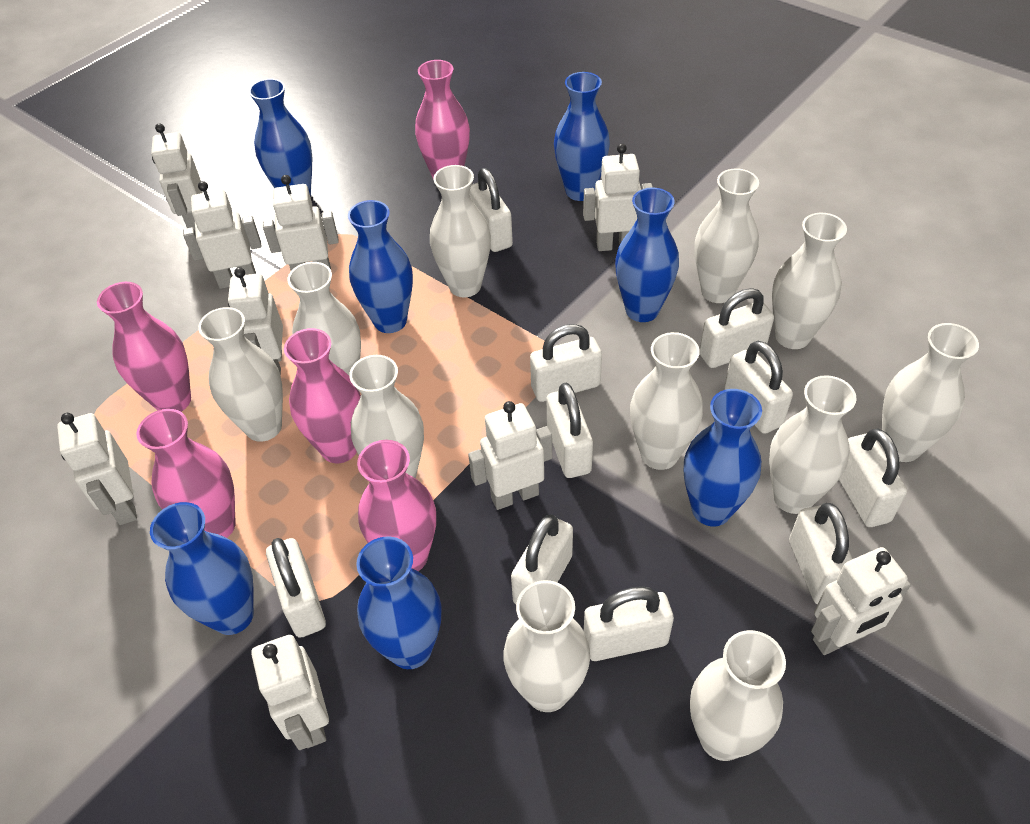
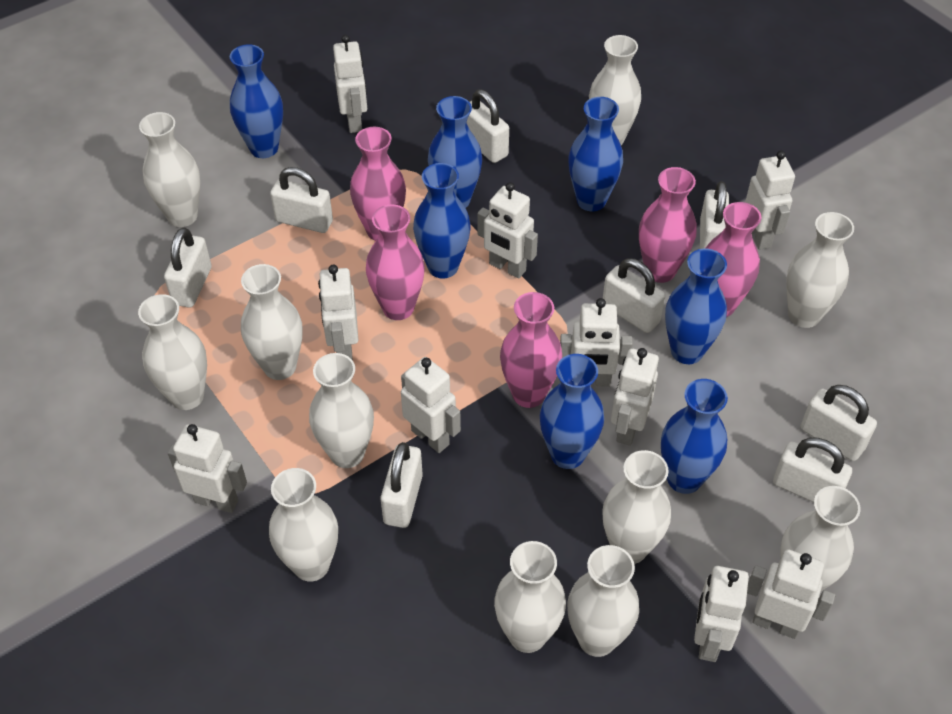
white padlock: 10 -> 8
white robot: 9 -> 10

